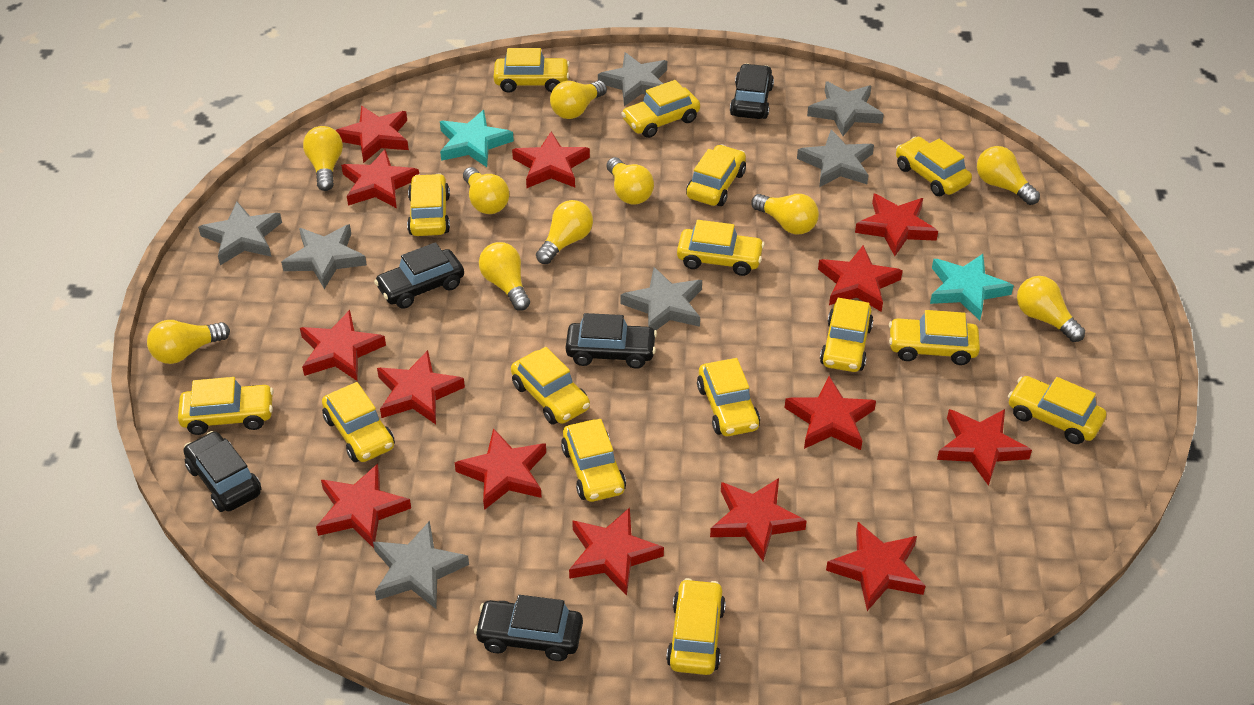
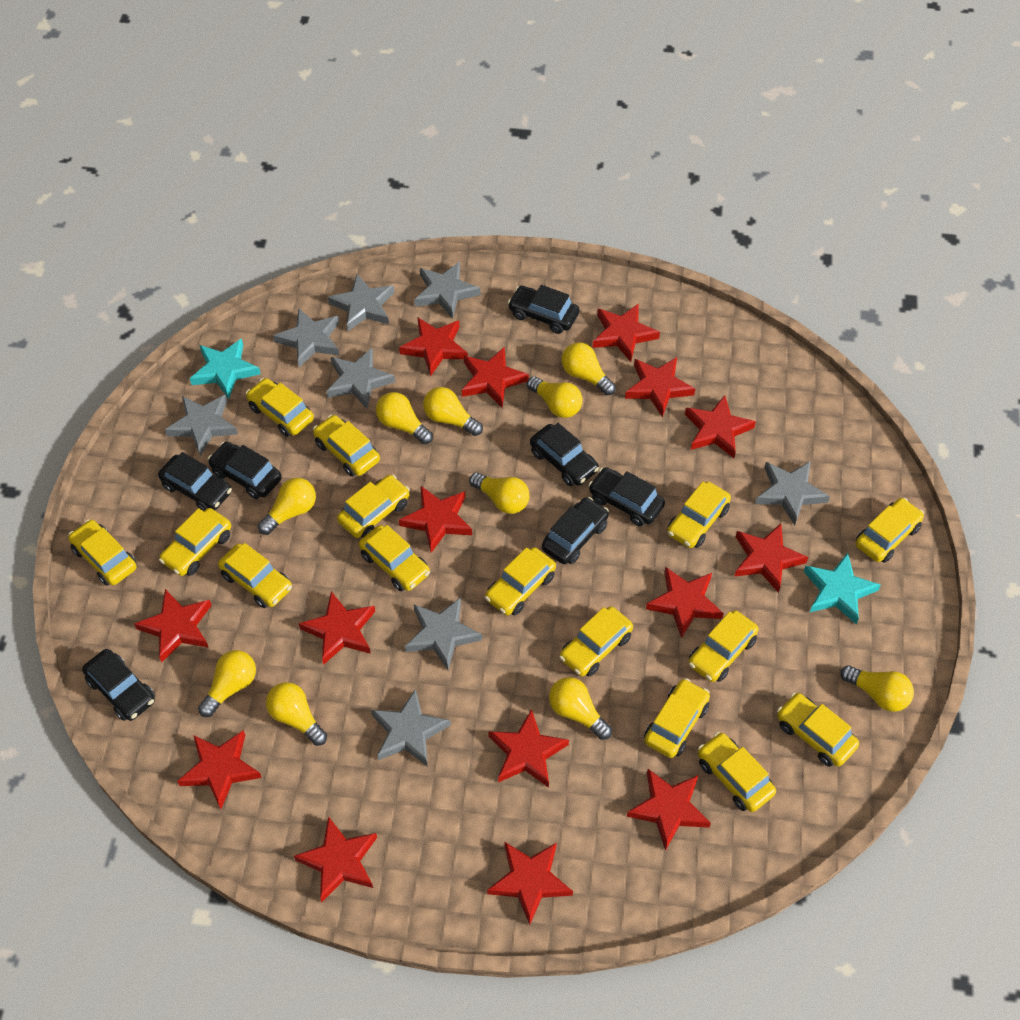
black car: 5 -> 7
grey star: 7 -> 8
red star: 14 -> 15

